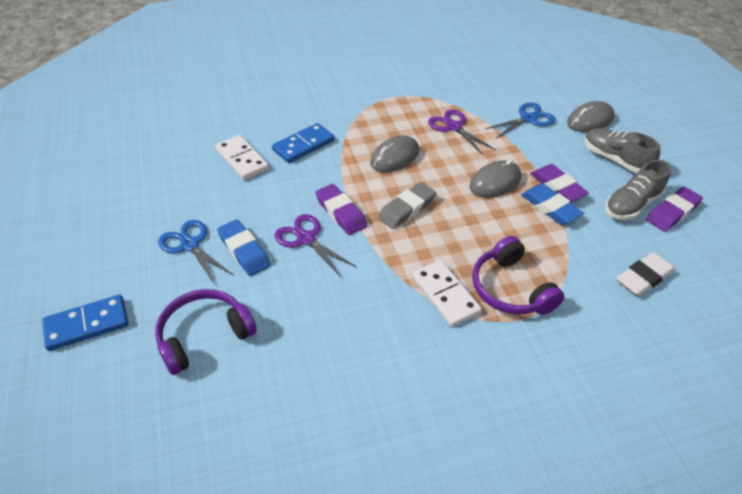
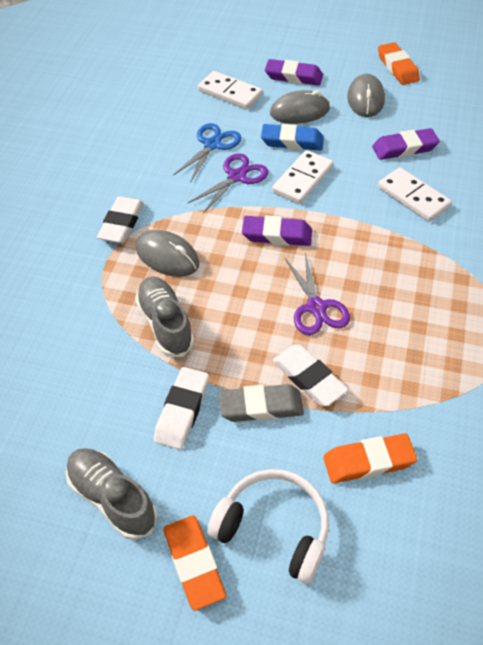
blue domino: 2 -> 0
blue eraser: 2 -> 1
blue scissors: 2 -> 1
orange eraser: 0 -> 3
purple headphones: 2 -> 0
white domino: 2 -> 3
white eraser: 1 -> 3
white headphones: 0 -> 1

